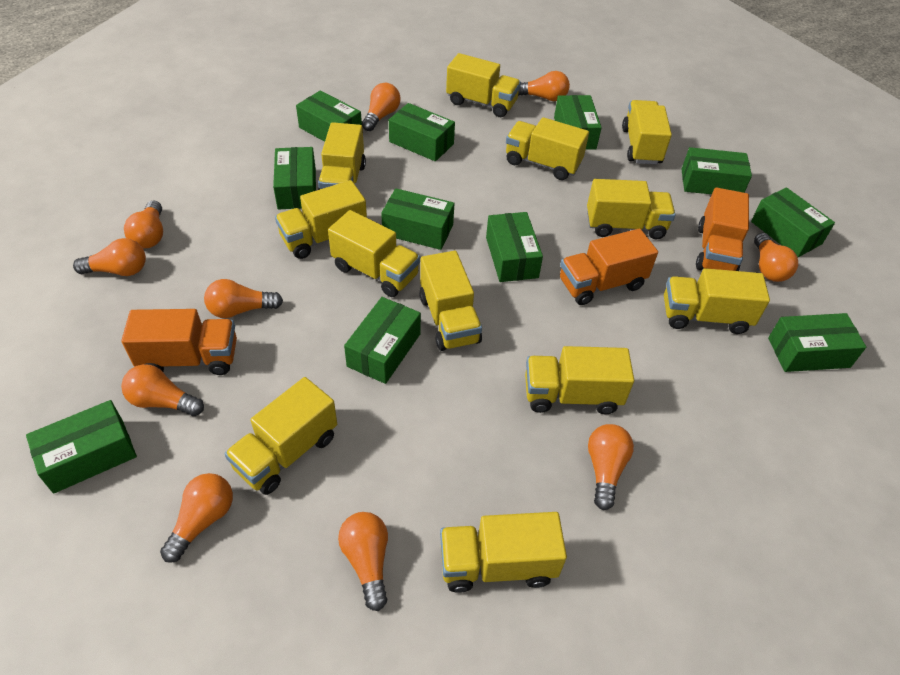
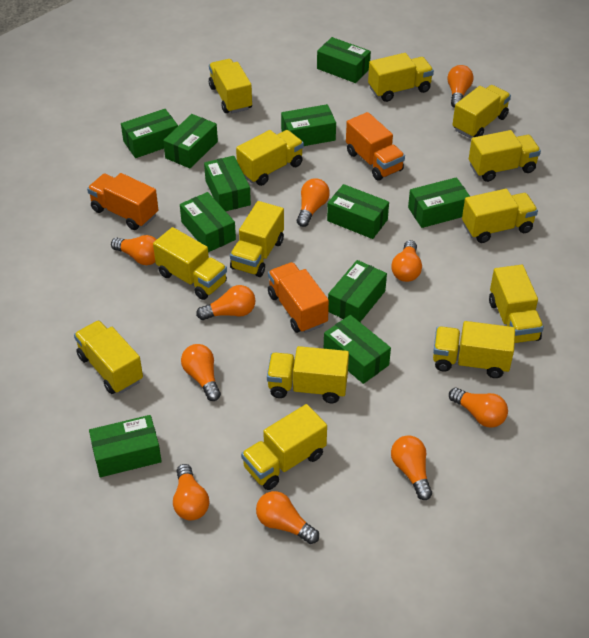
yellow truck: 12 -> 13

